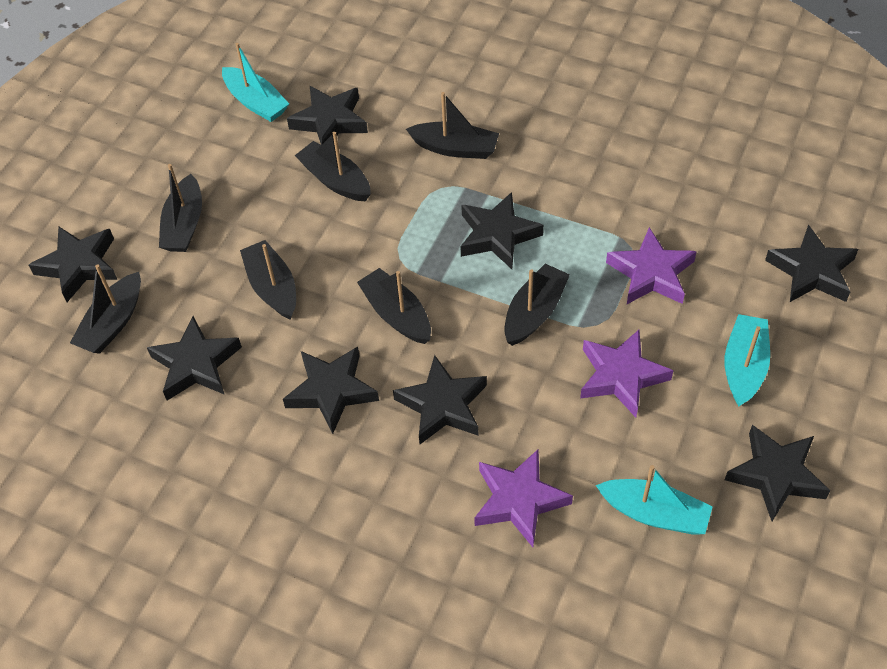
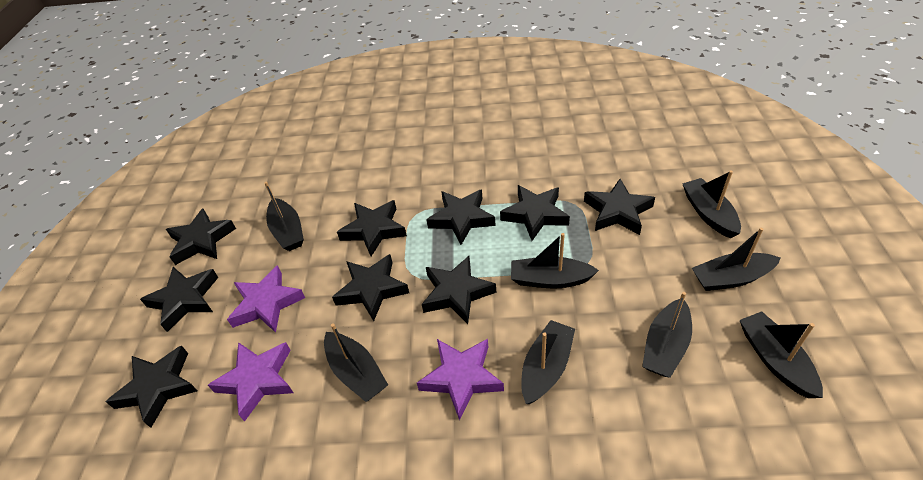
black boat: 7 -> 8
black star: 8 -> 9
turquoise boat: 3 -> 0

